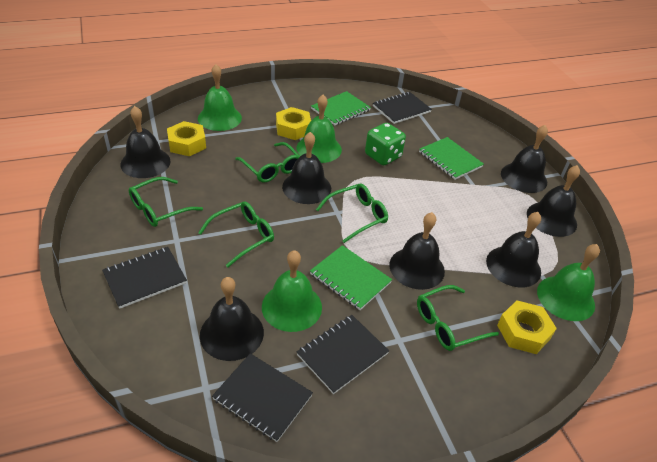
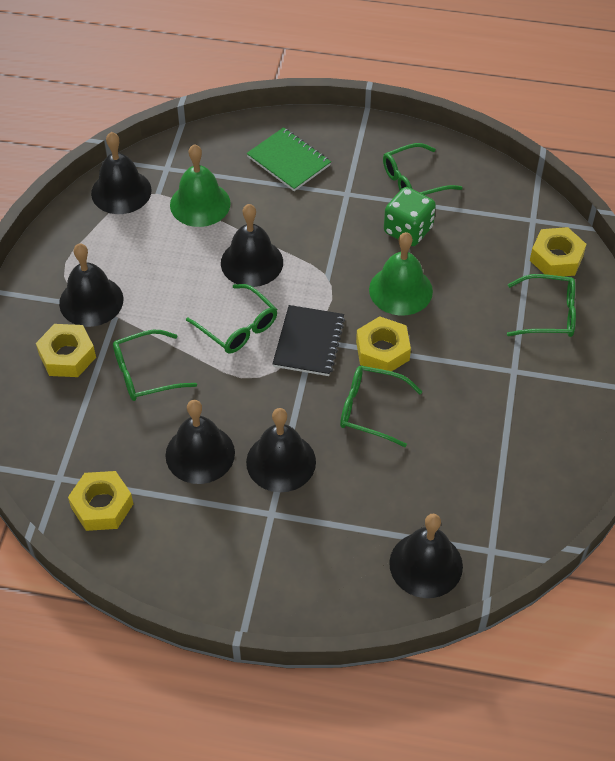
black bell: 7 -> 6
black notebook: 4 -> 1
green bell: 4 -> 2
green notebook: 3 -> 1
yellow nut: 3 -> 4

